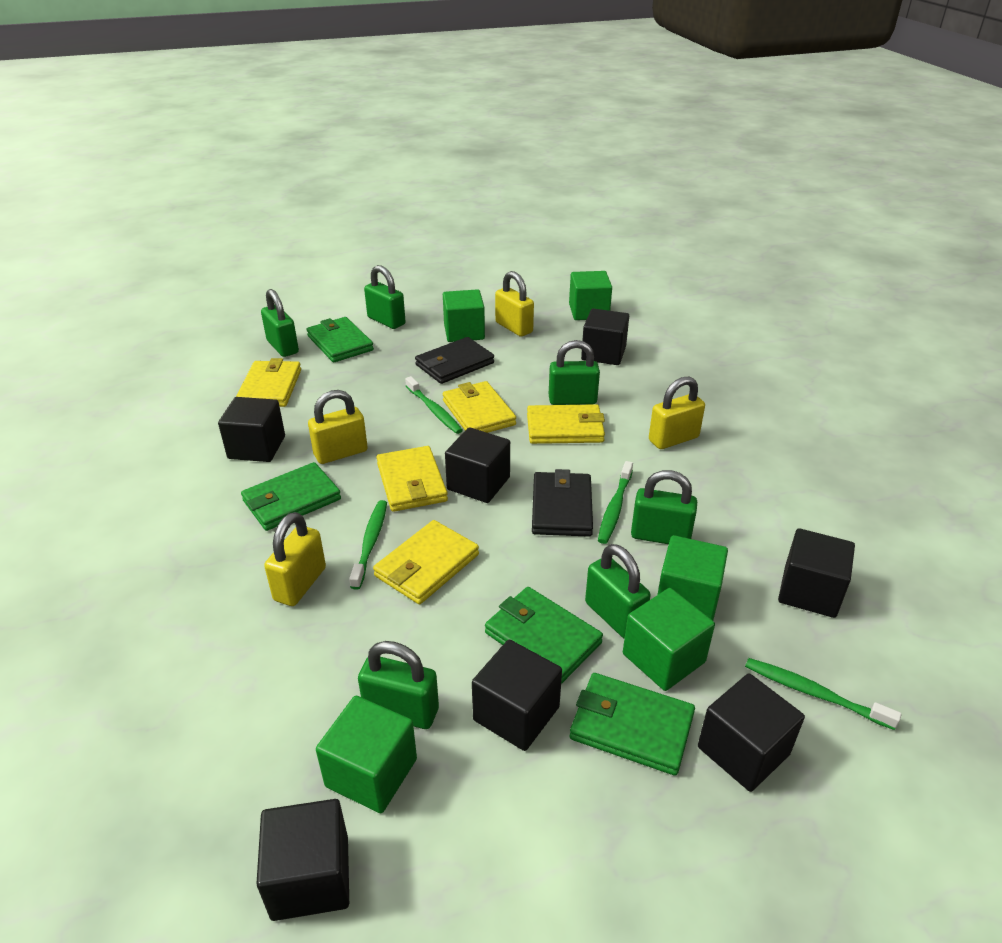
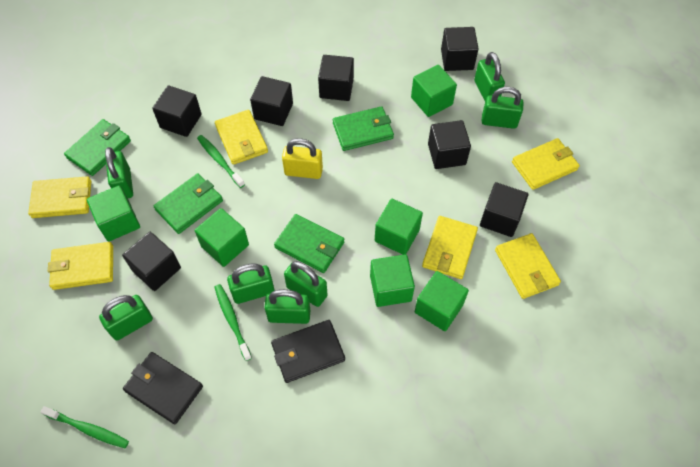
green cube: 5 -> 6
green padlock: 6 -> 7
green toothbrush: 4 -> 3
yellow padlock: 4 -> 1
yellow wallet: 5 -> 6

